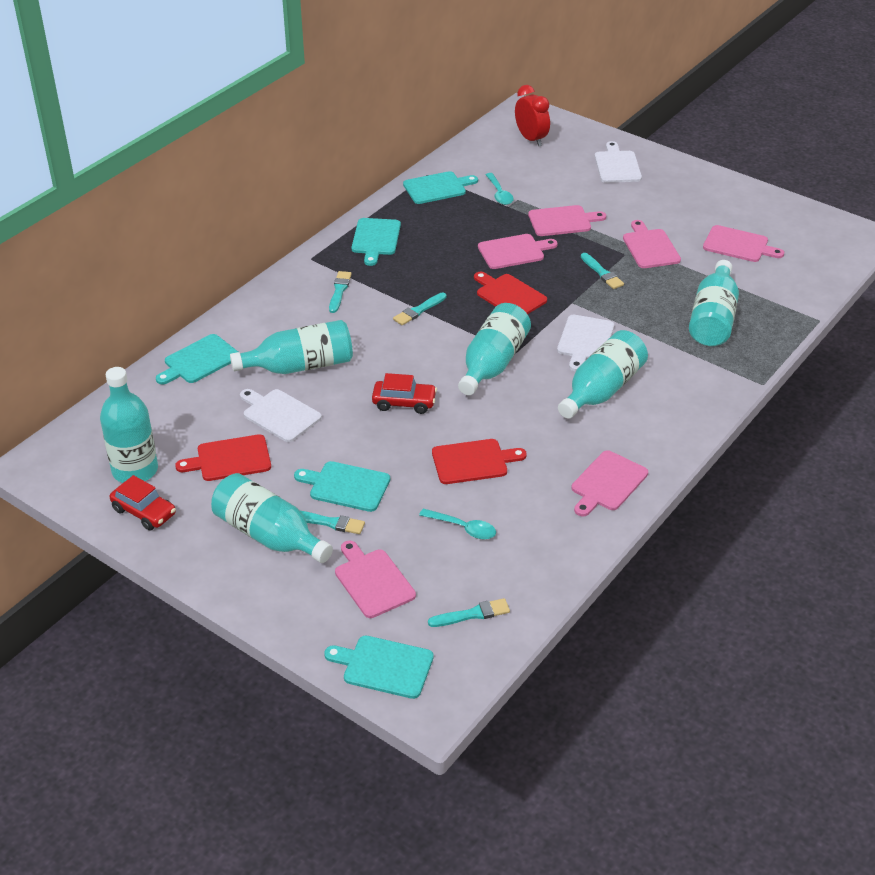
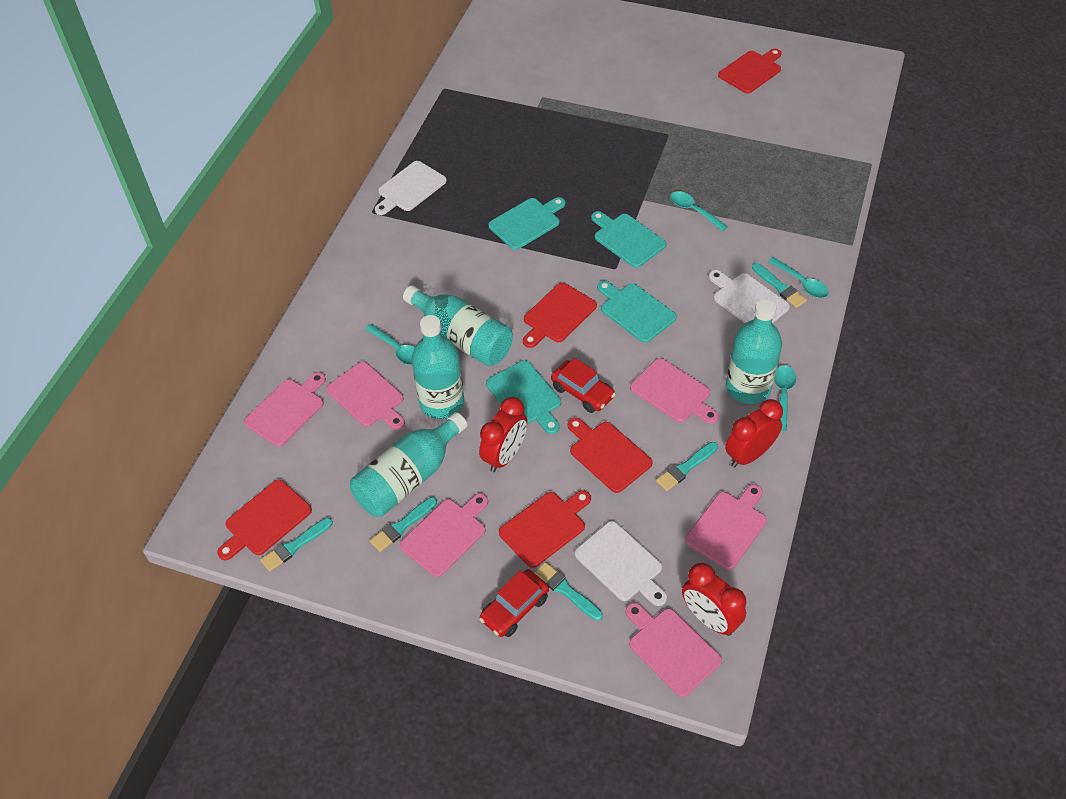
red clock: 1 -> 3
red cutting board: 3 -> 5
turquoise bottle: 6 -> 4
turquoise cutting board: 5 -> 4
turquoise spoon: 2 -> 4

